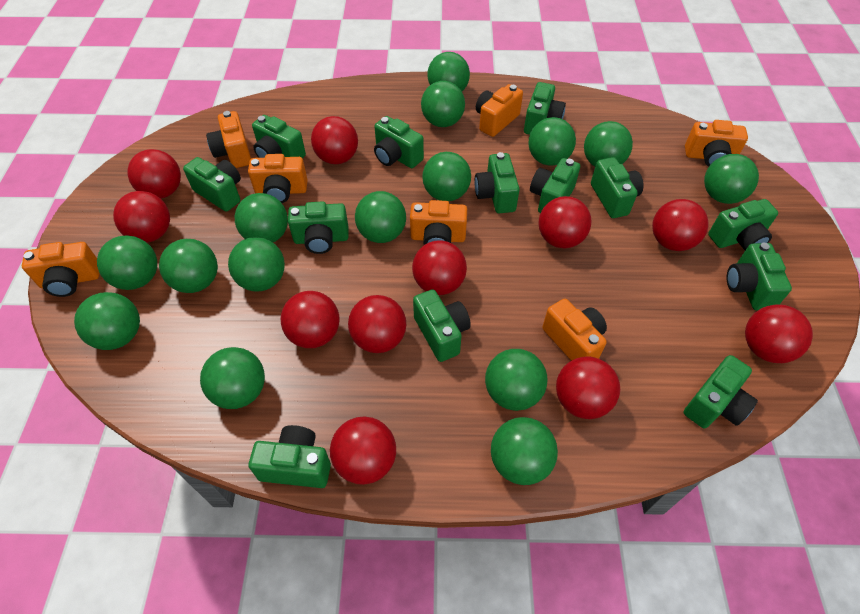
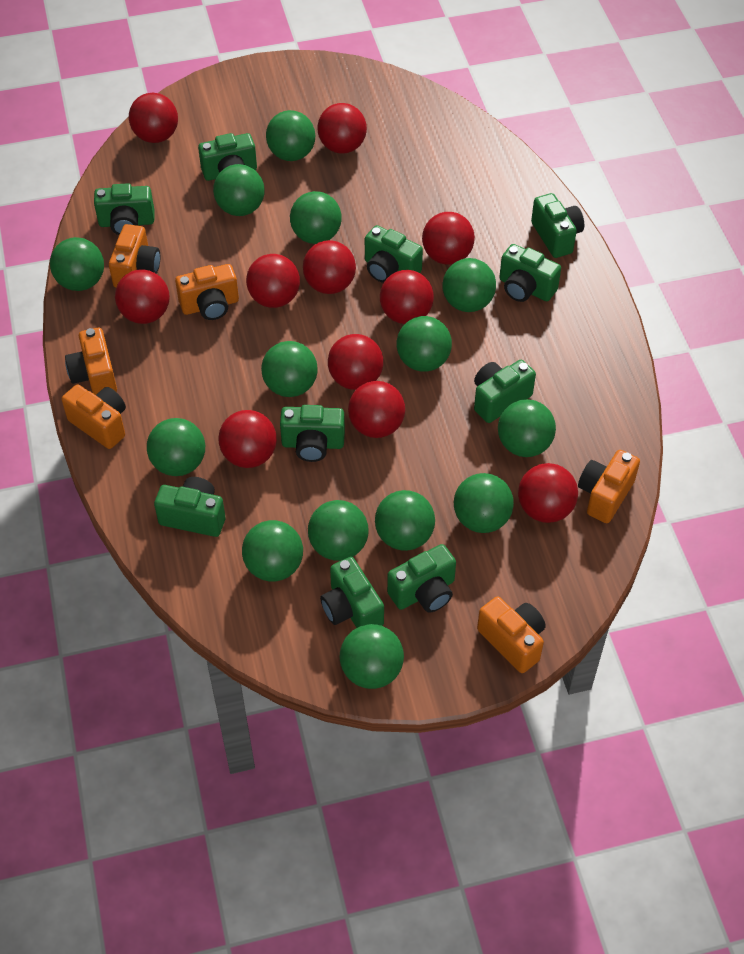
green ball: 15 -> 14
green camera: 13 -> 10
orange camera: 7 -> 6

